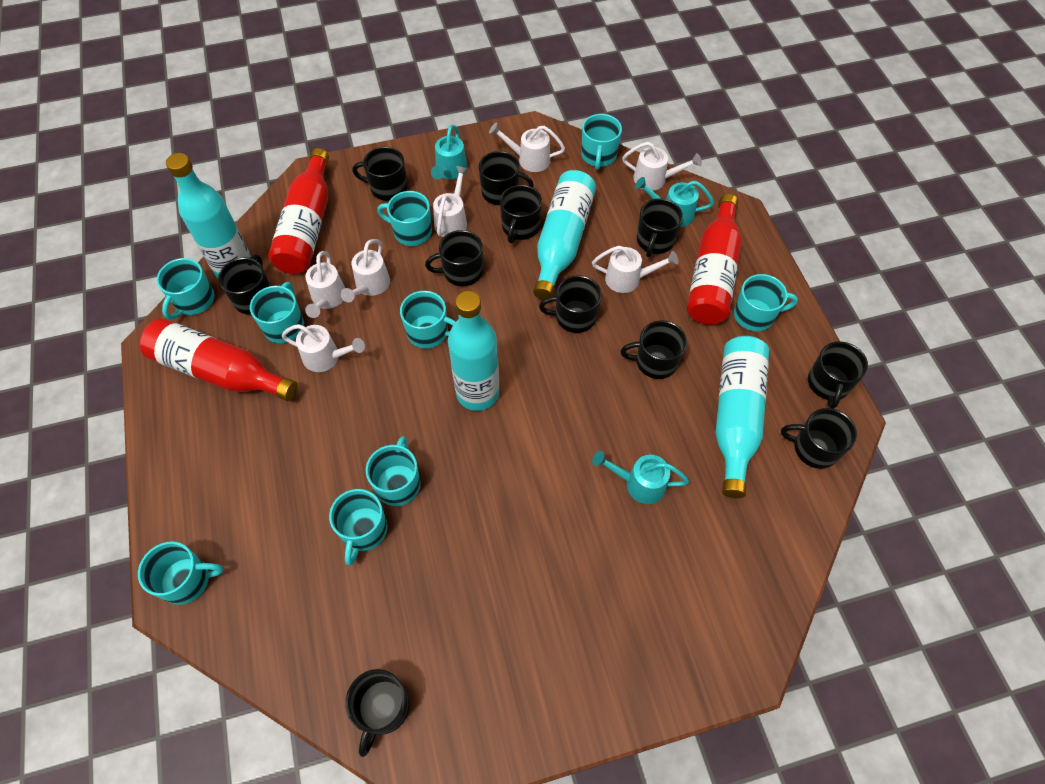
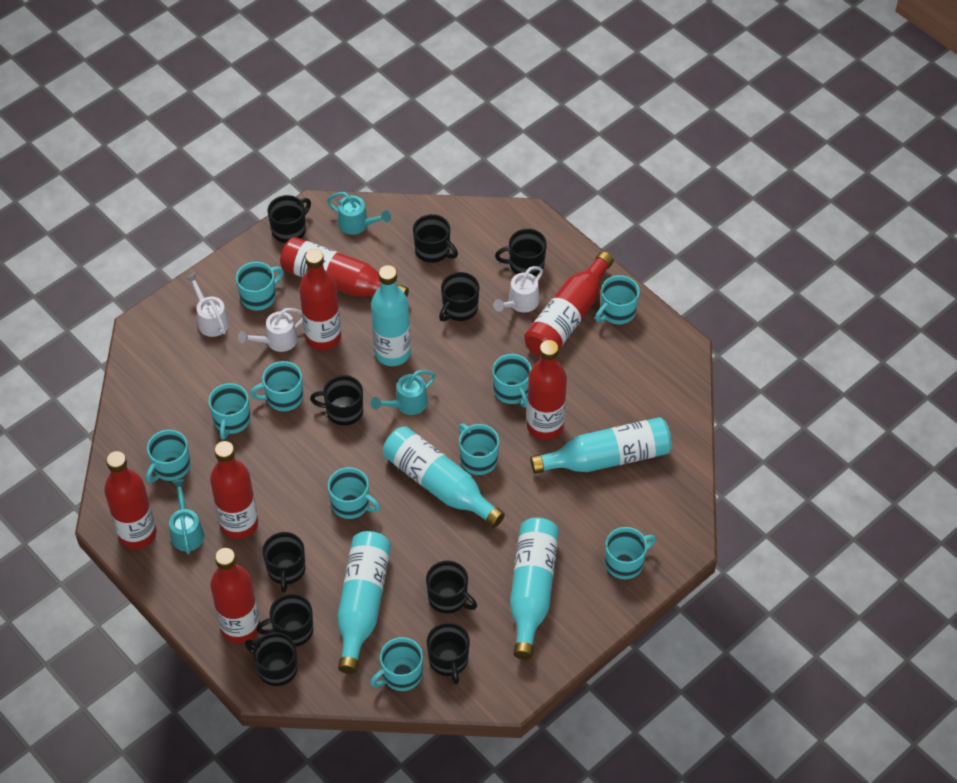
black mug: 11 -> 10
red bottle: 3 -> 7
turquoise bottle: 4 -> 5
turquoise mug: 9 -> 10
white watering can: 7 -> 3

